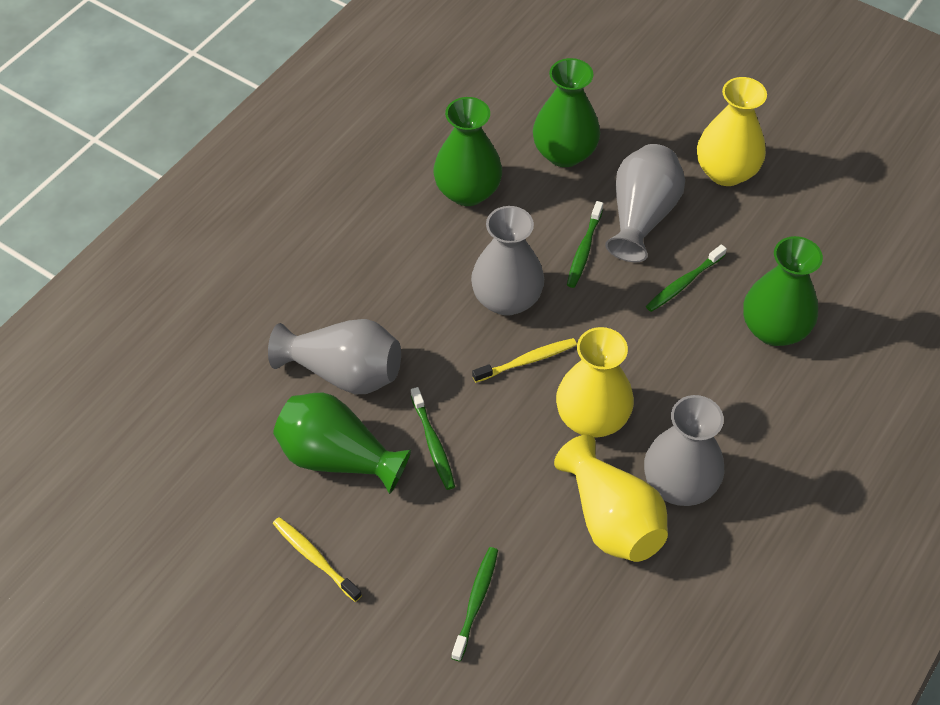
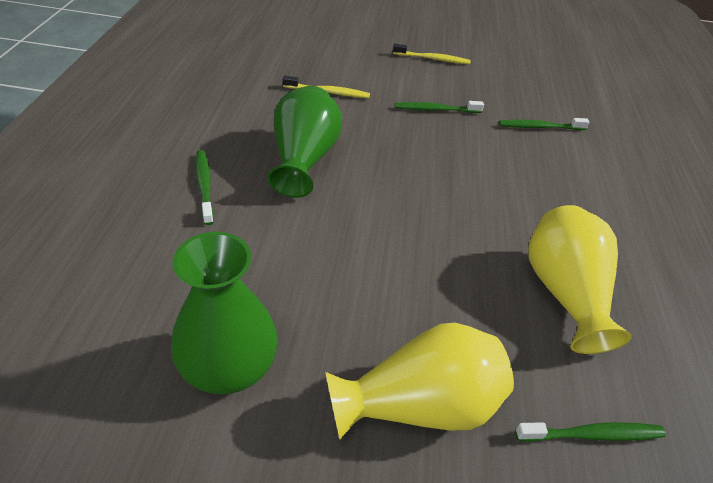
green vase: 4 -> 2
grey vase: 4 -> 0
yellow vase: 3 -> 2

